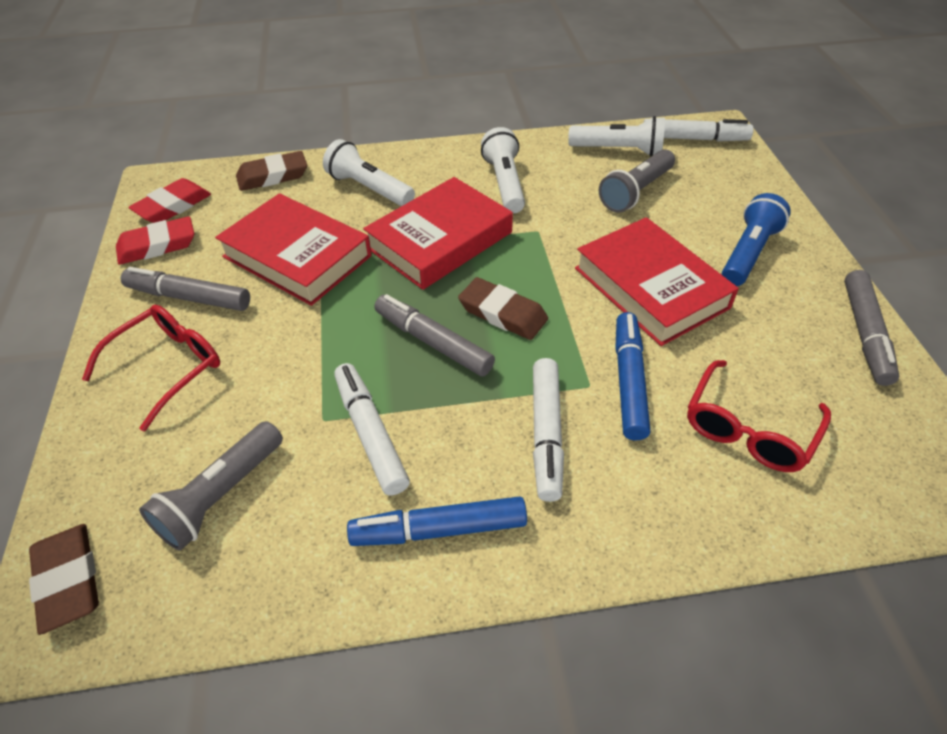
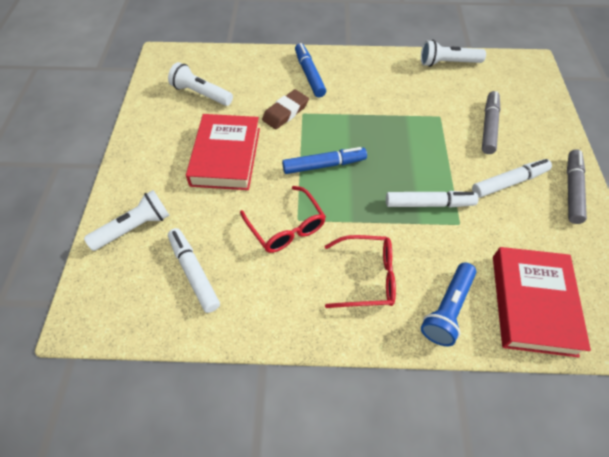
brown eraser: 3 -> 1
grey flashlight: 2 -> 0
grey marker: 3 -> 2
red book: 3 -> 2
red eraser: 2 -> 0

